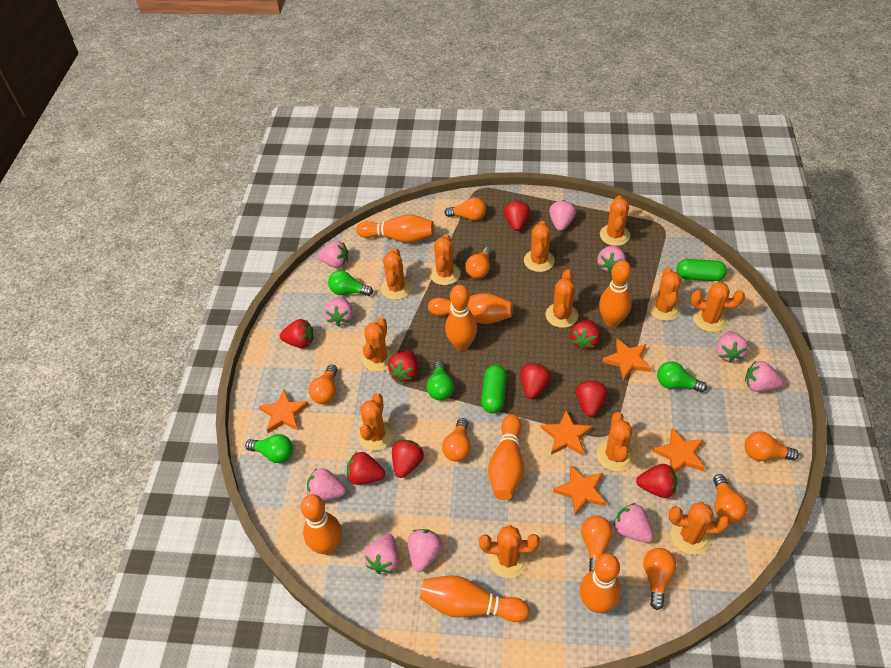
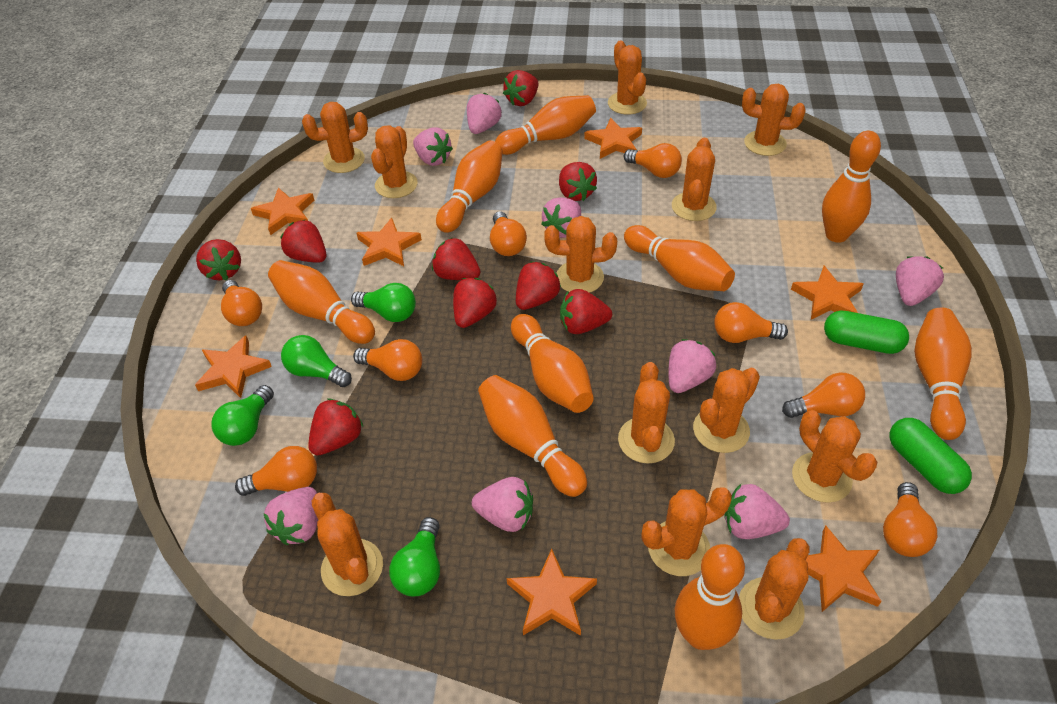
orange bowling pin: 8 -> 9
orange star: 5 -> 7
pink strawberry: 10 -> 8

